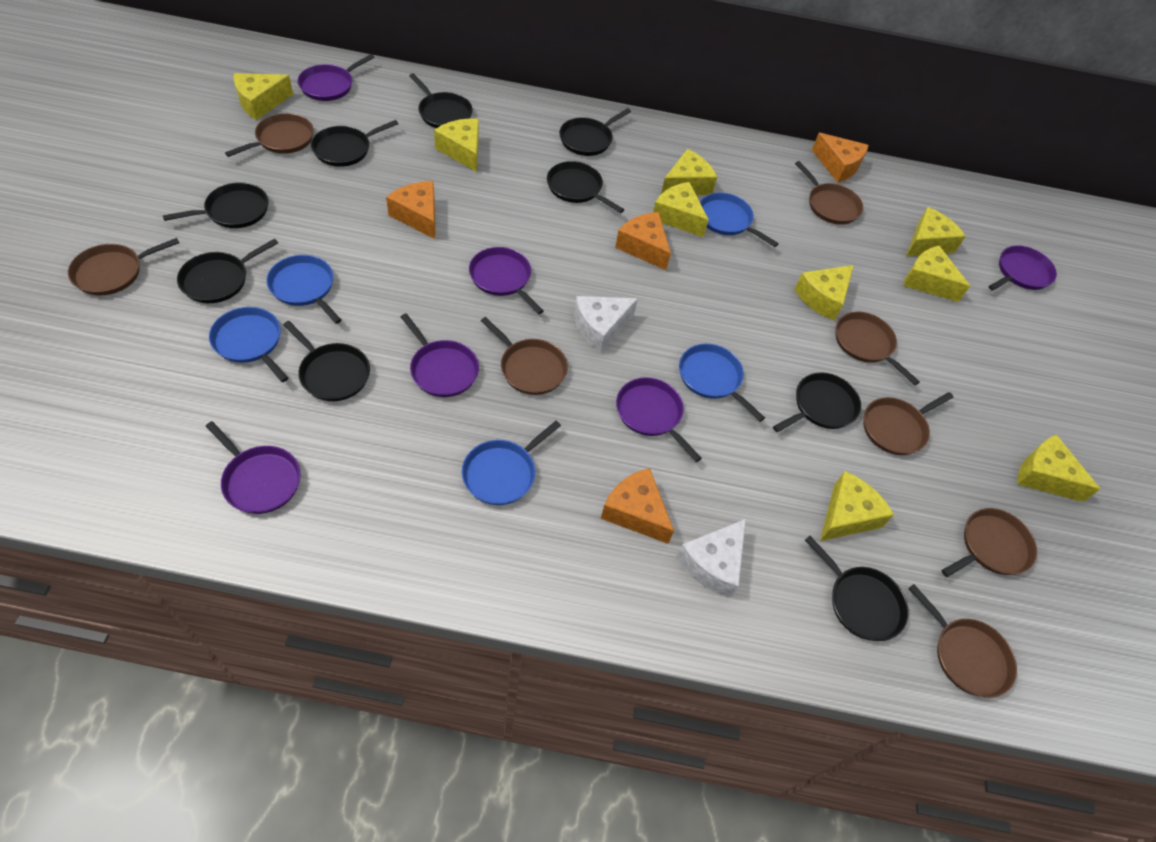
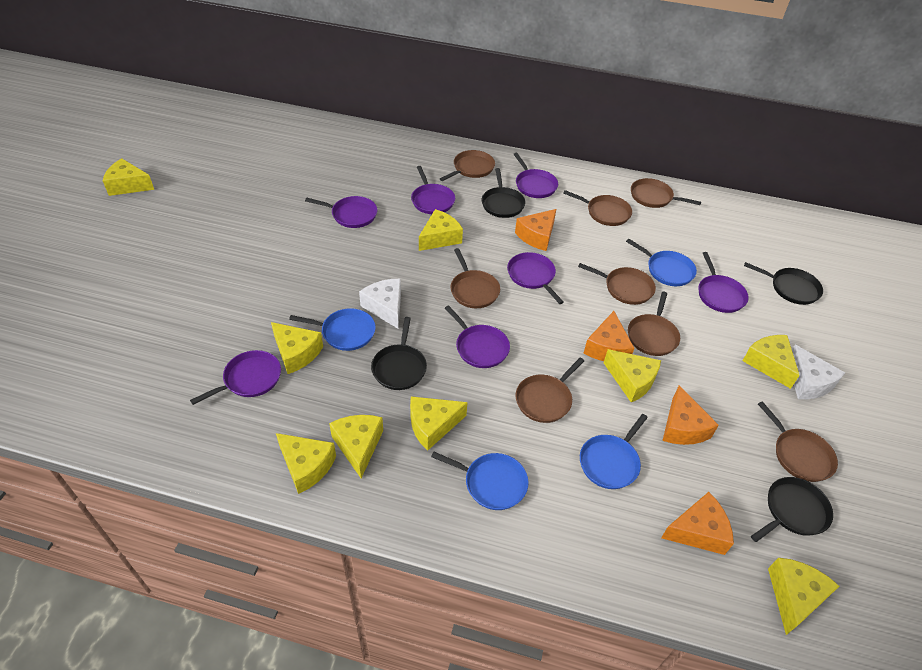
black pan: 9 -> 4
blue pan: 5 -> 4
purple pan: 6 -> 7

